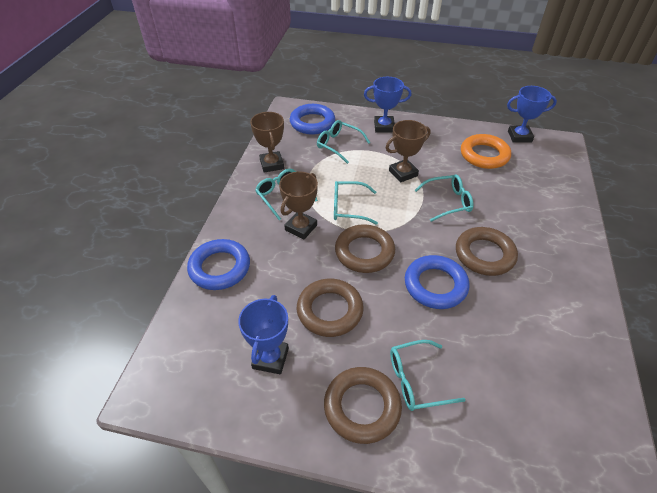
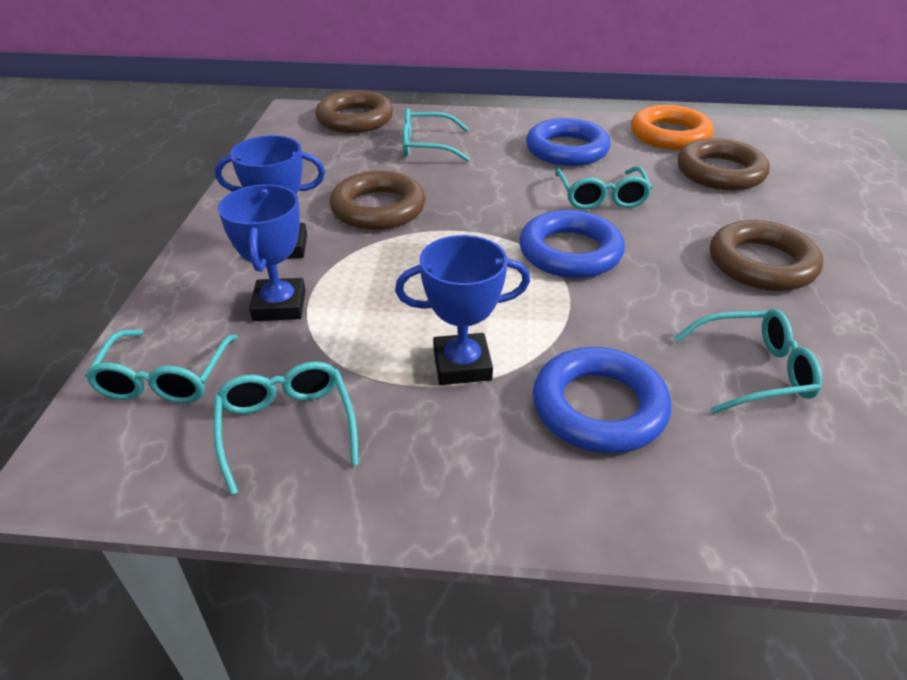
brown trophy: 3 -> 0

